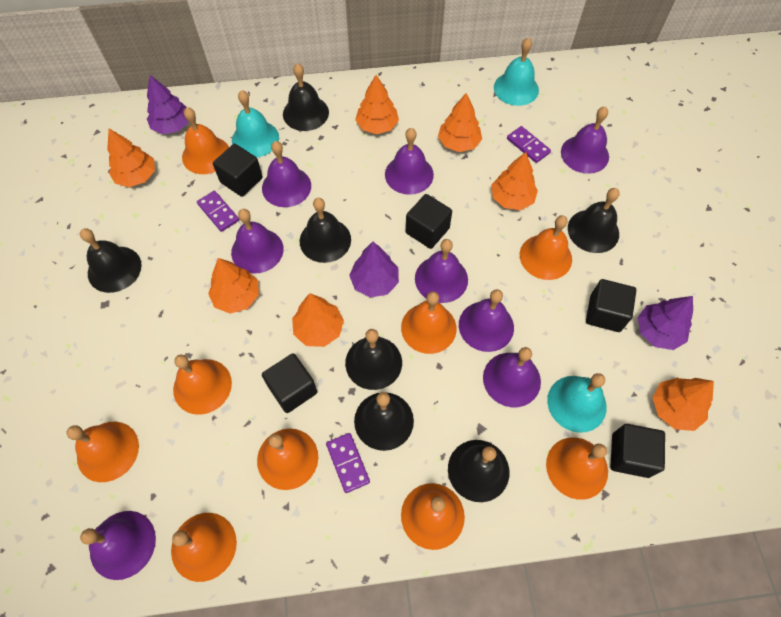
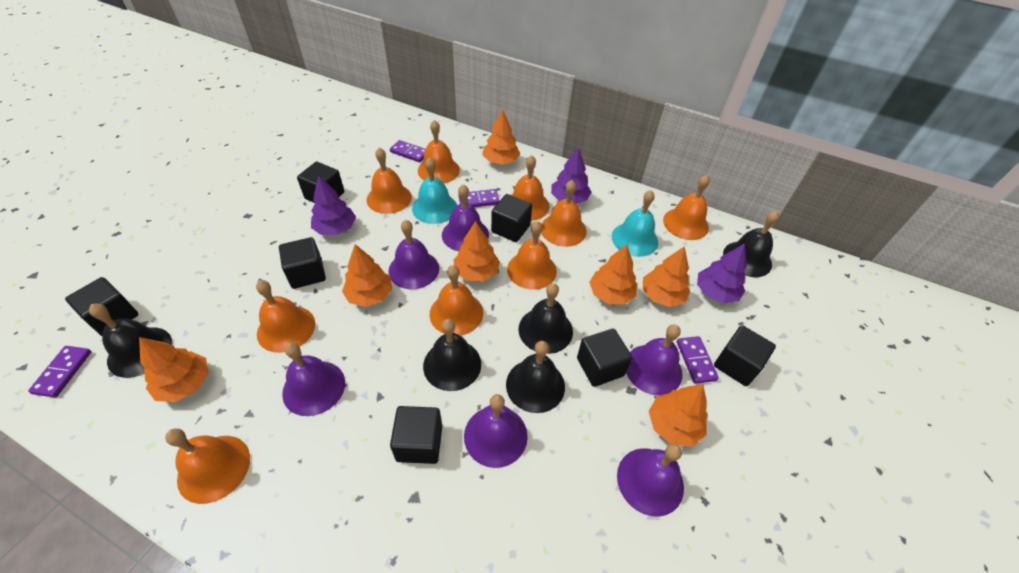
black bell: 7 -> 5
black cube: 5 -> 7
purple bell: 8 -> 6
purple domino: 3 -> 4
turquoise bell: 3 -> 2

